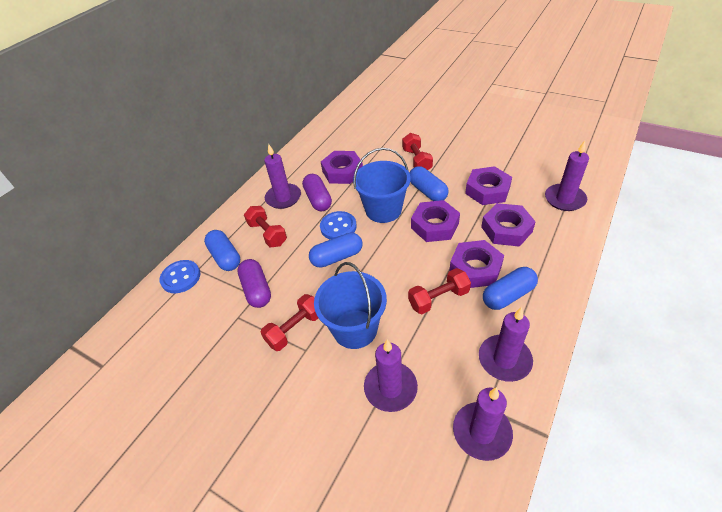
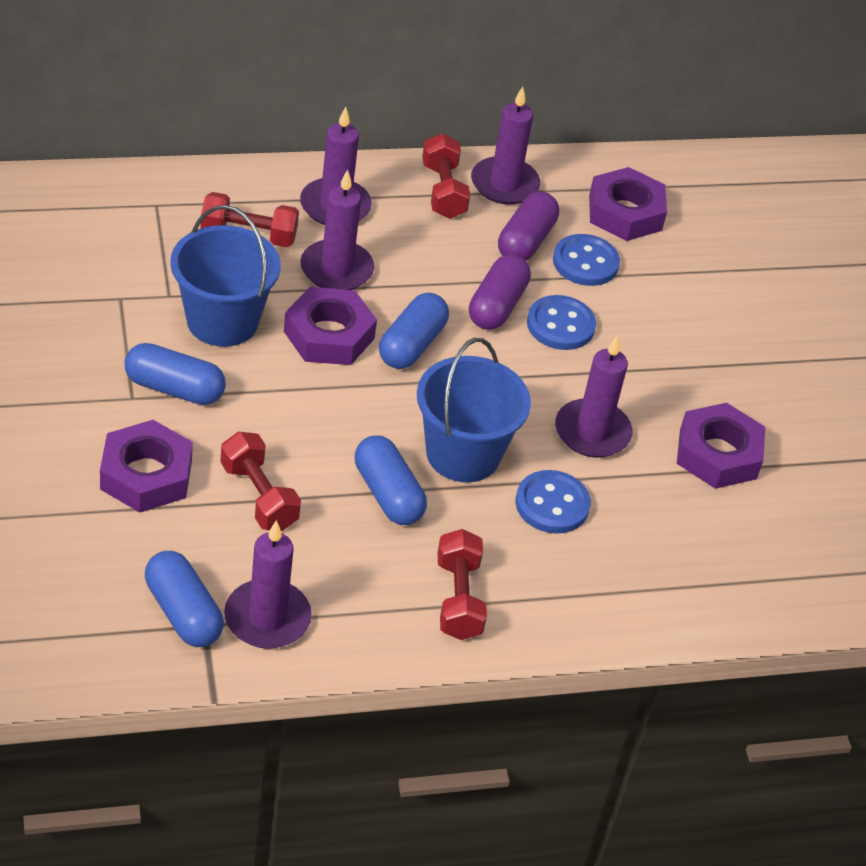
blue button: 2 -> 3
purple nut: 5 -> 4

